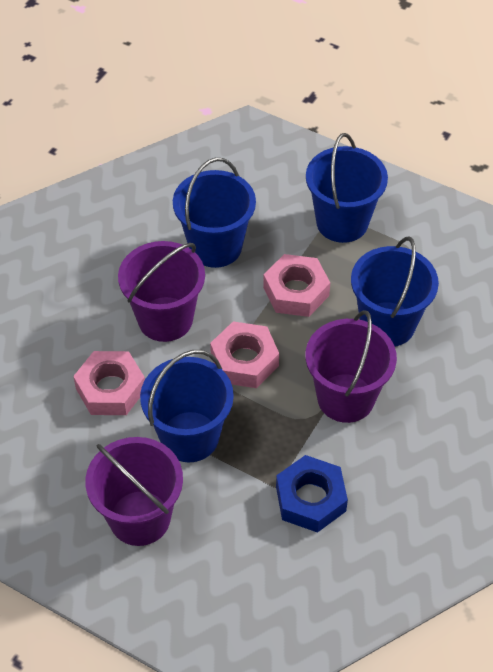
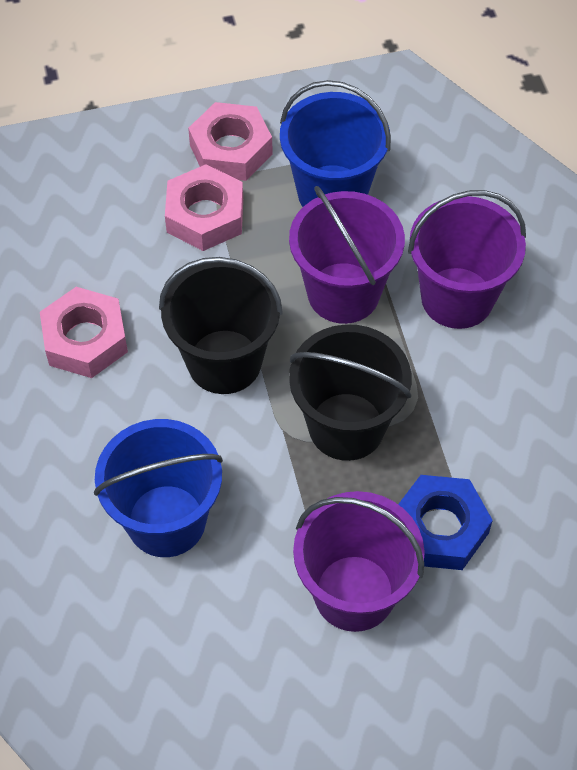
black bucket: 0 -> 2
blue bucket: 4 -> 2

